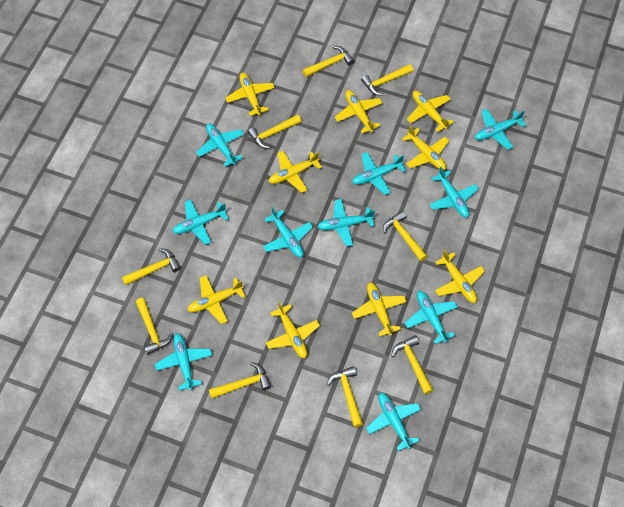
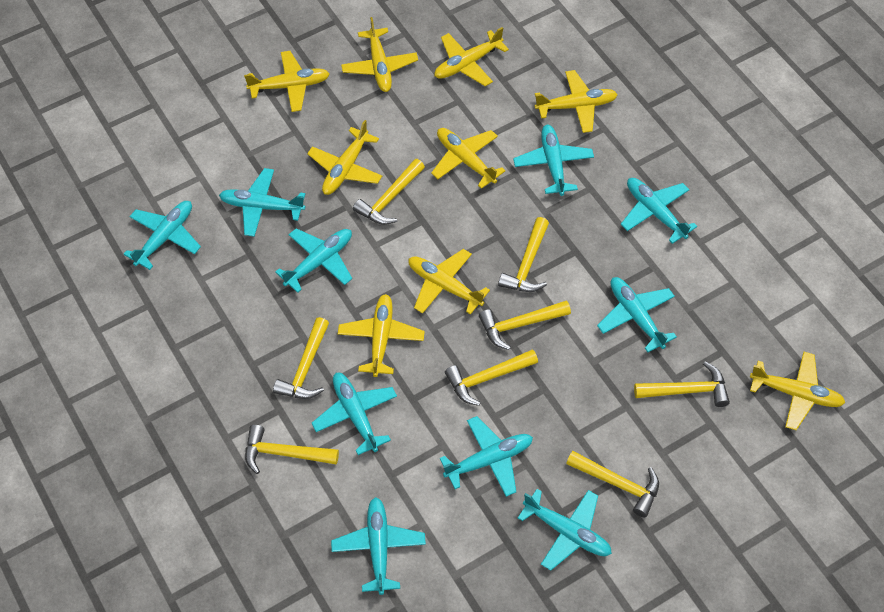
yellow hammer: 9 -> 8

